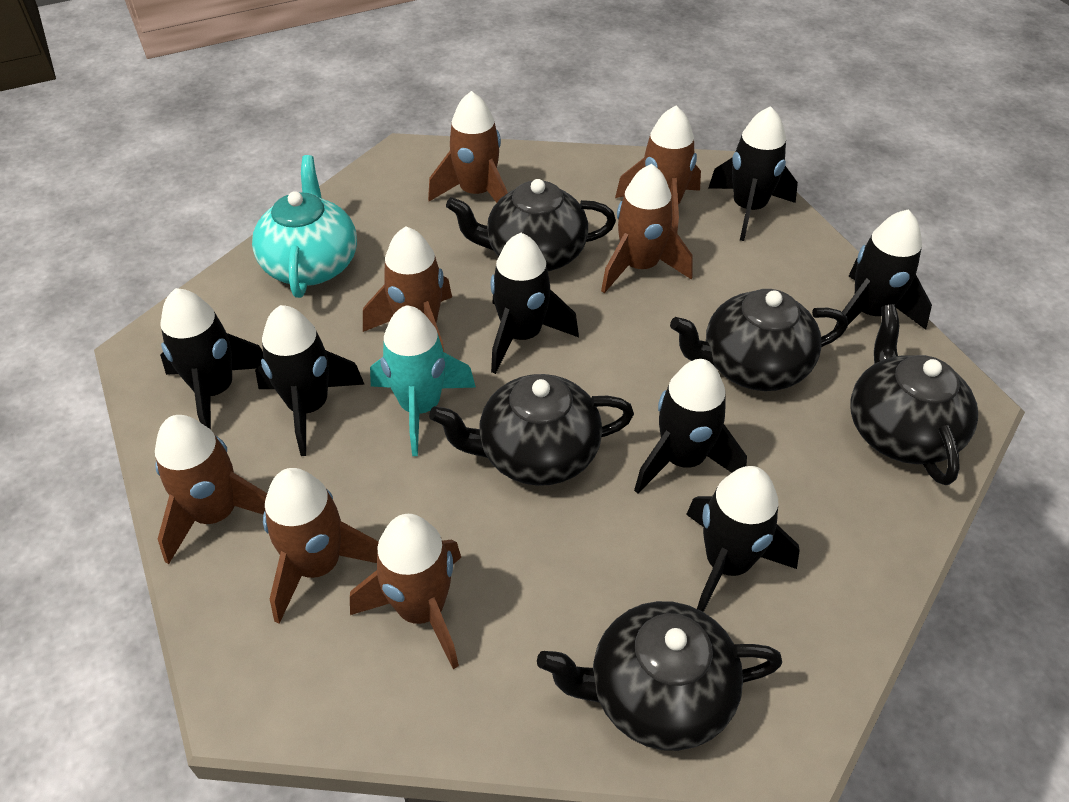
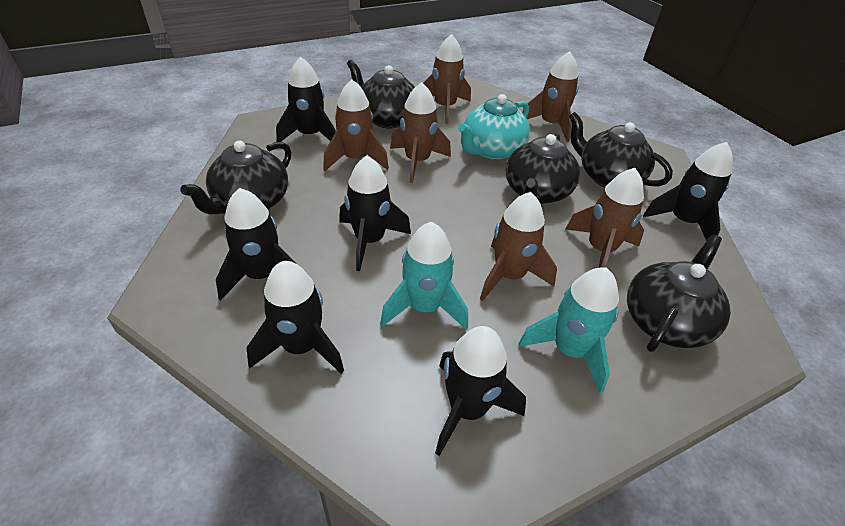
black rocket: 7 -> 6
brown rocket: 7 -> 6
turquoise rocket: 1 -> 2

